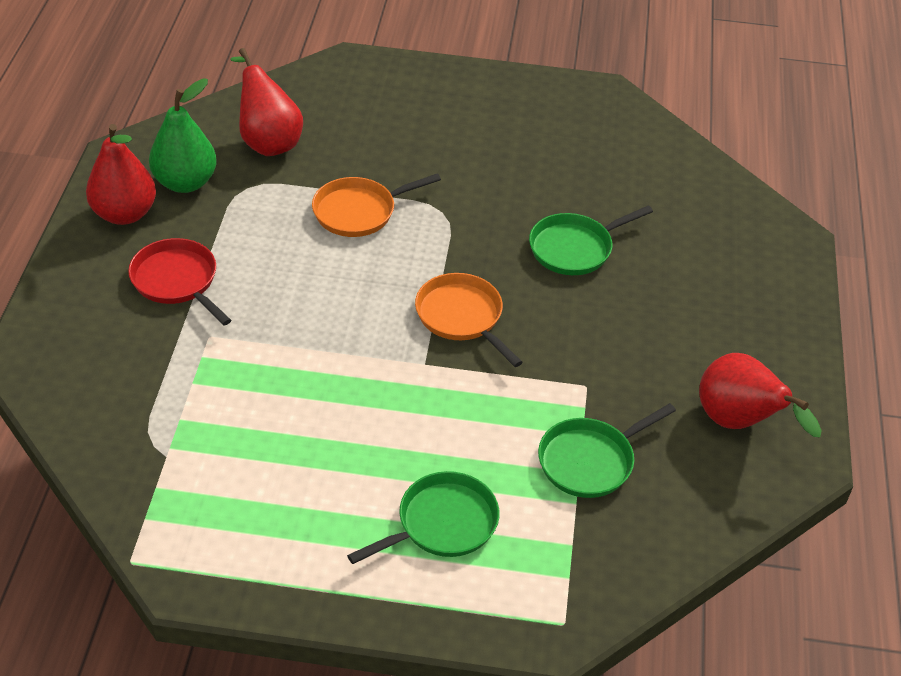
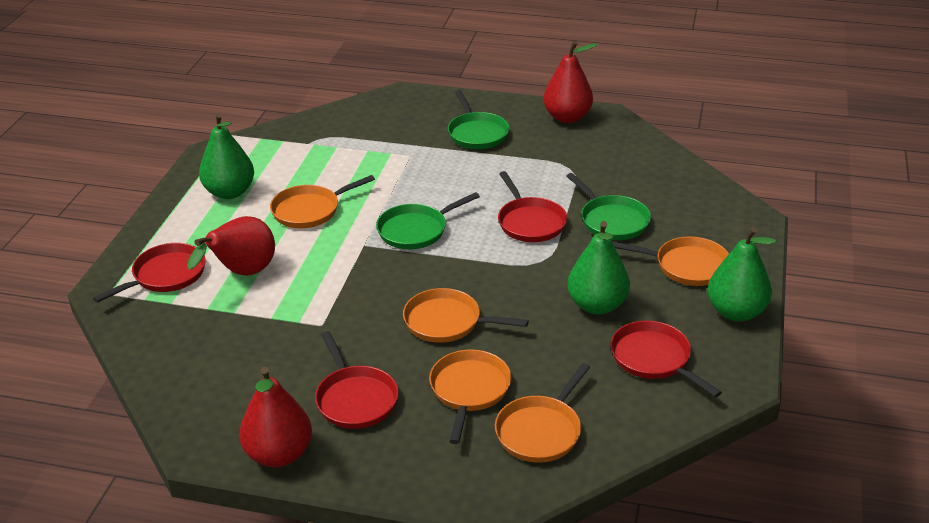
green pear: 1 -> 3
orange pan: 2 -> 5
red pan: 1 -> 4

